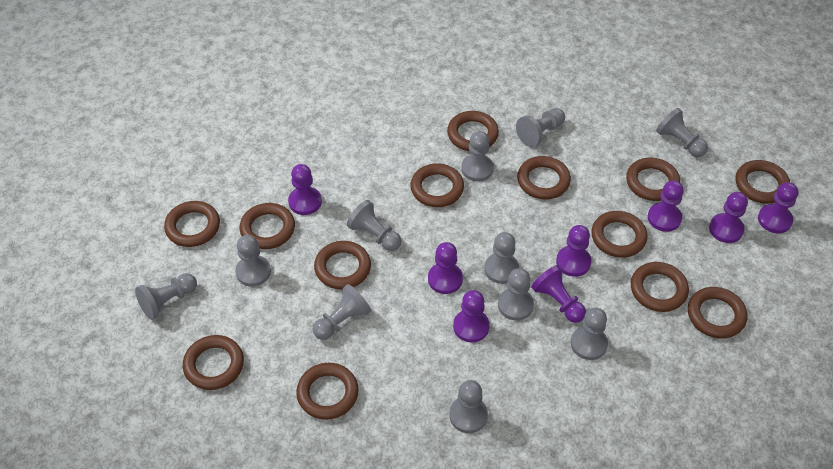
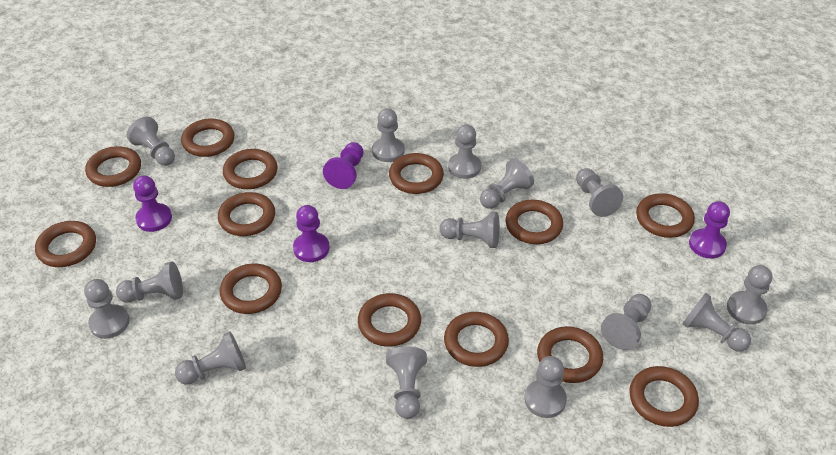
grey pawn: 11 -> 14
purple pawn: 8 -> 4

